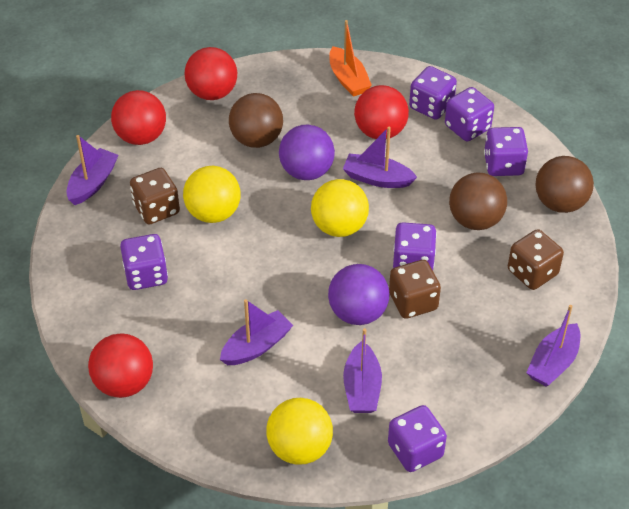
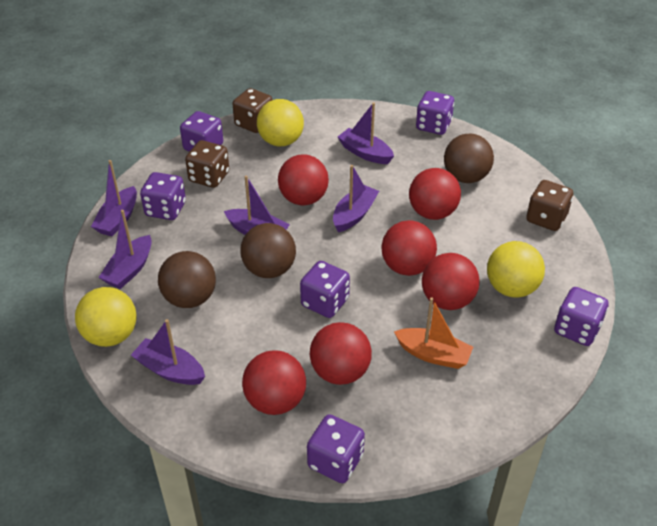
purple ball: 2 -> 0
purple boat: 5 -> 6
red ball: 4 -> 6

